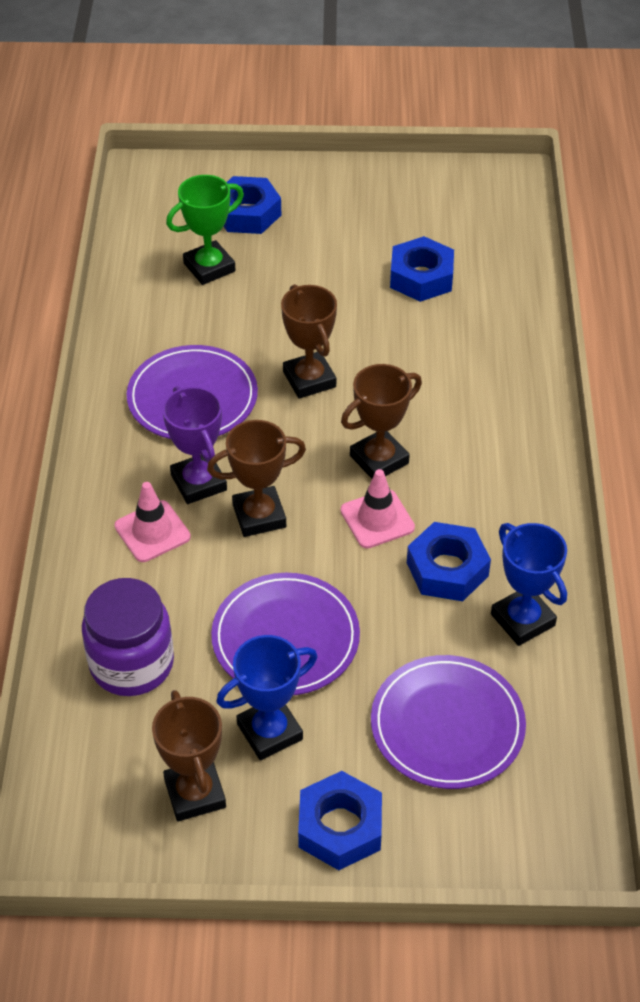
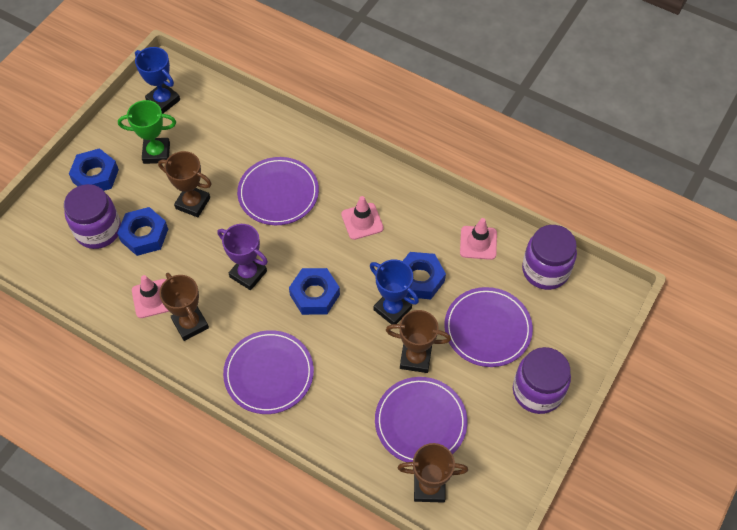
pink traffic cone: 2 -> 3
purple jar: 1 -> 3
purple plate: 3 -> 4

